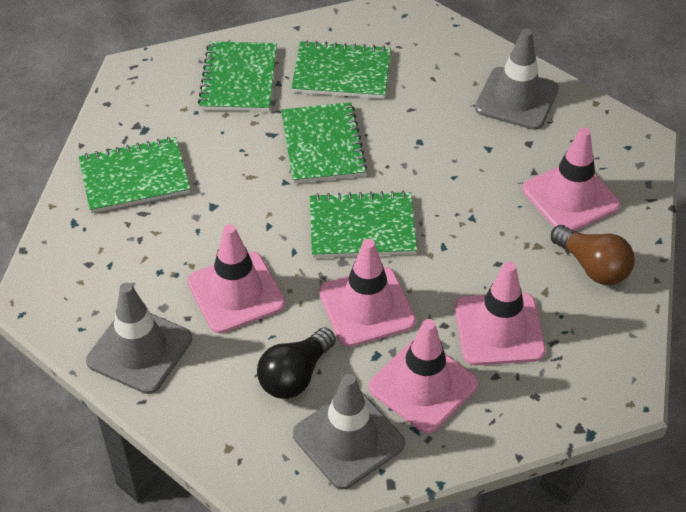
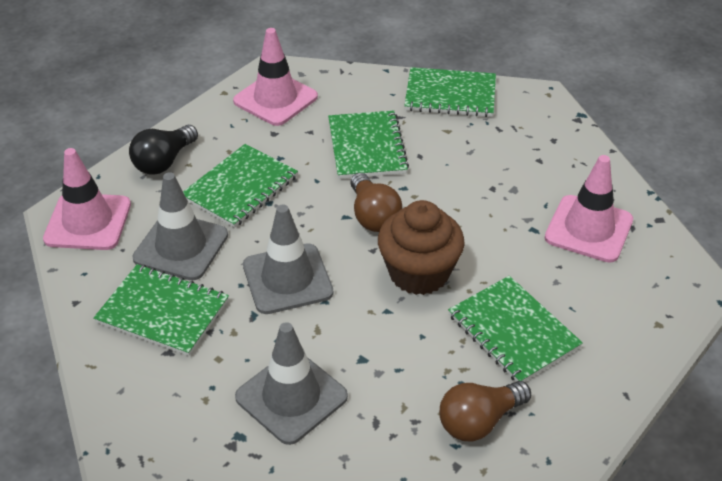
brown cupcake: 0 -> 1
brown light bulb: 1 -> 2
pink traffic cone: 5 -> 3

